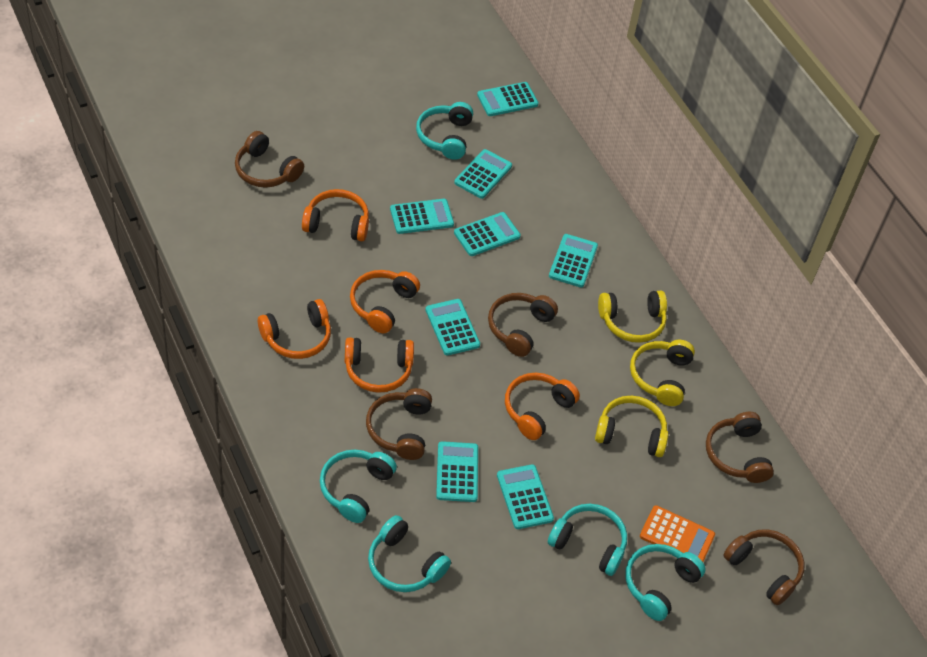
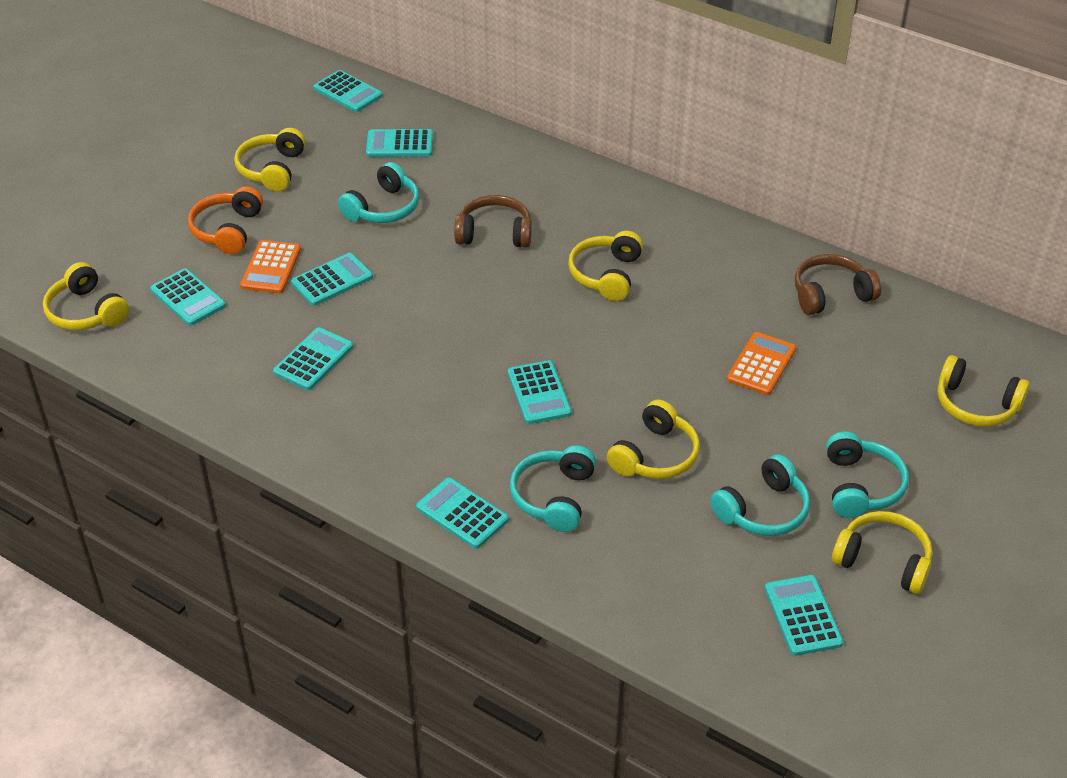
brown headphones: 5 -> 2
orange calculator: 1 -> 2
orange headphones: 5 -> 1
turquoise headphones: 5 -> 4
yellow headphones: 3 -> 6

